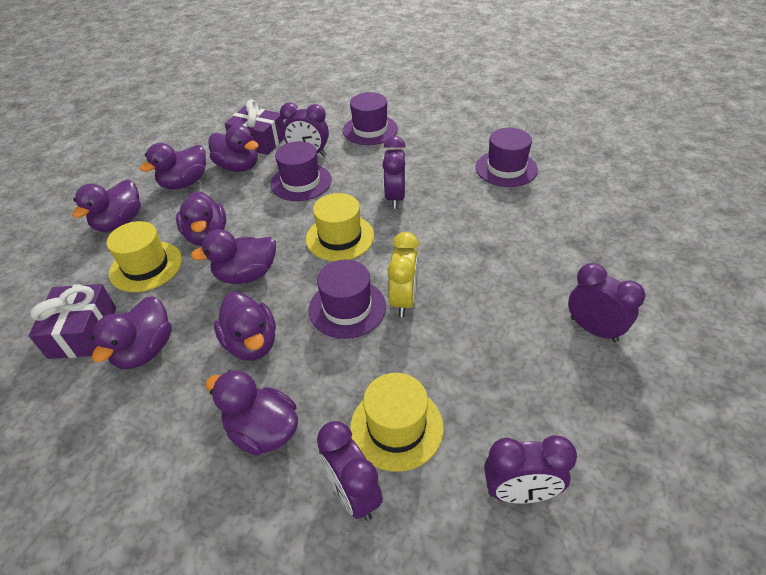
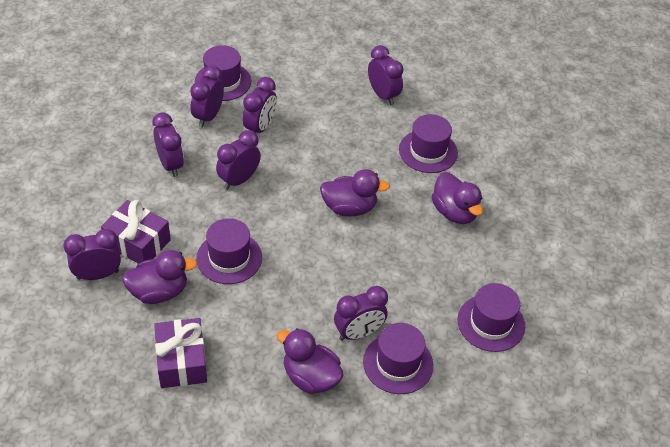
purple clock: 5 -> 7
purple duck: 8 -> 4
purple hat: 4 -> 5
yellow clock: 1 -> 0
yellow hat: 3 -> 0

